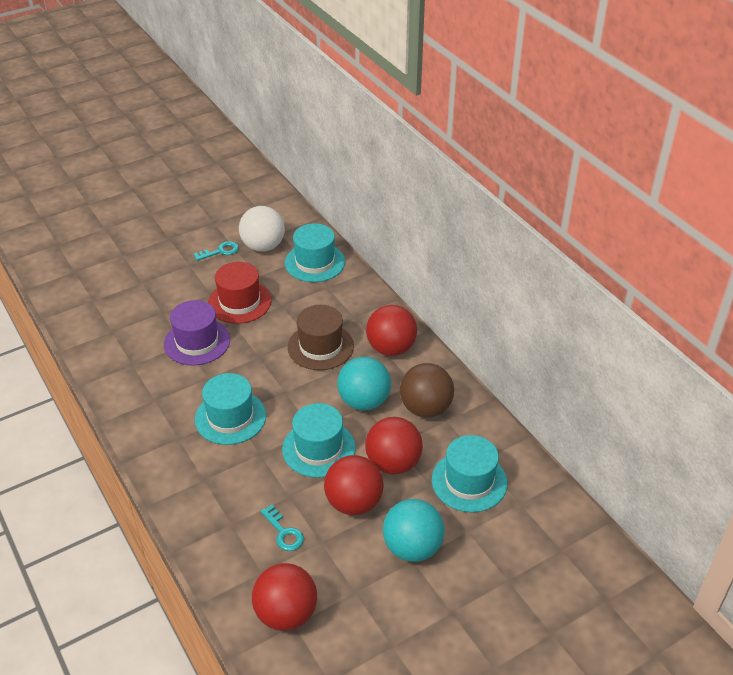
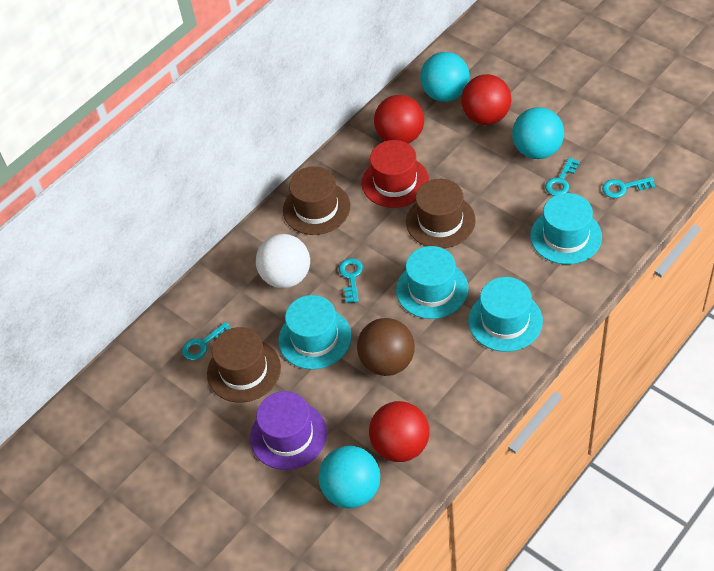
brown hat: 1 -> 3
red ball: 4 -> 3
turquoise ball: 2 -> 3
turquoise key: 2 -> 4

